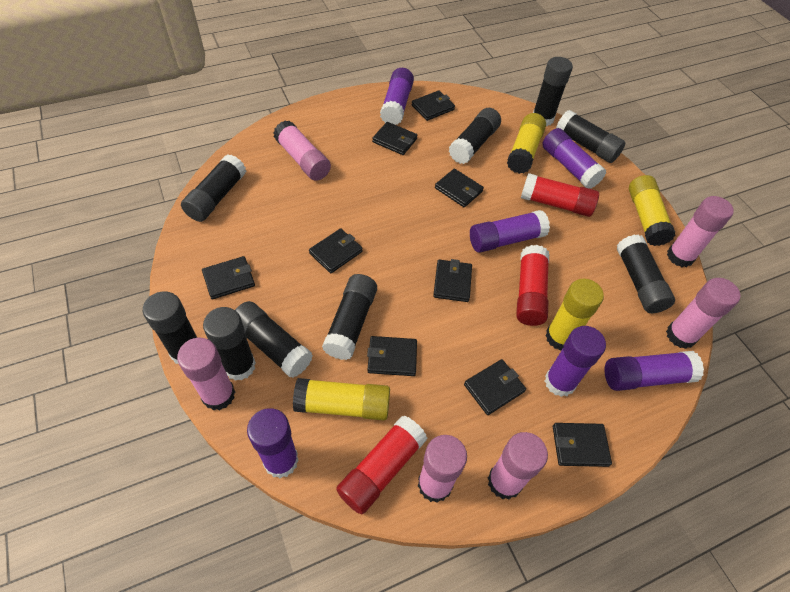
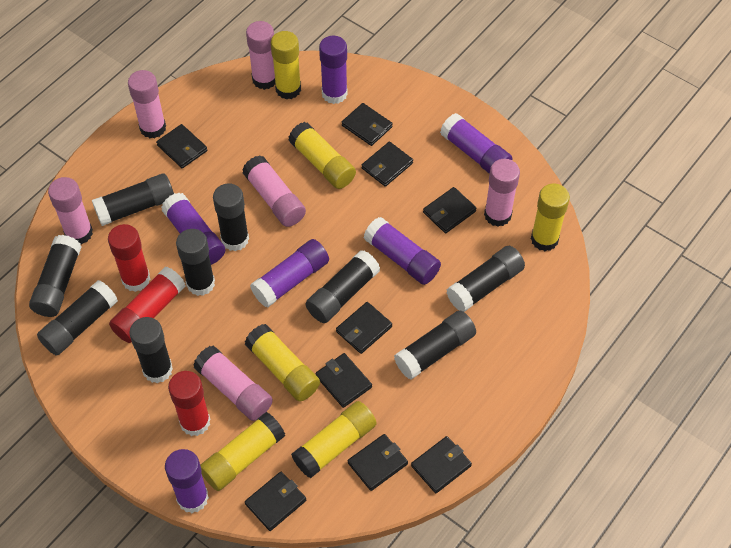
yellow glue stick: 4 -> 6

